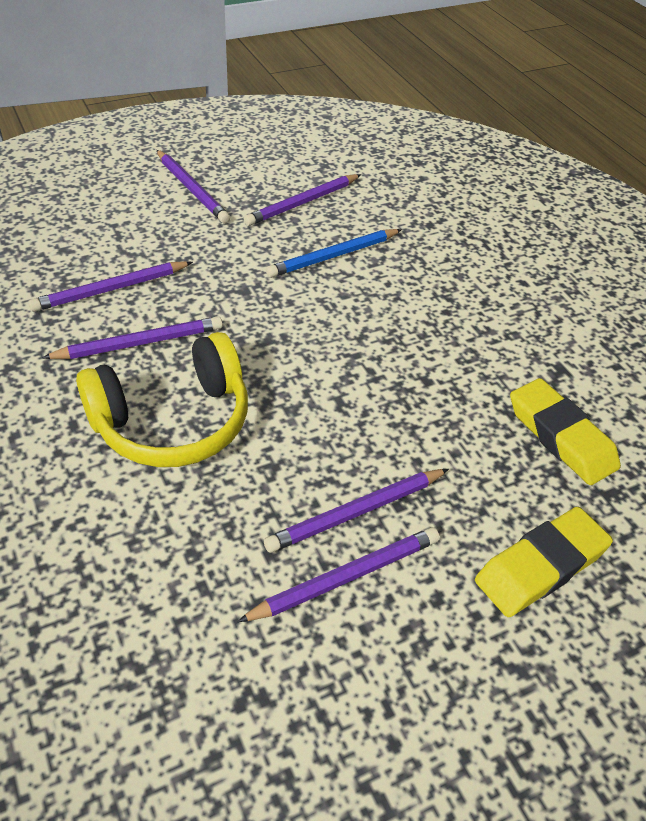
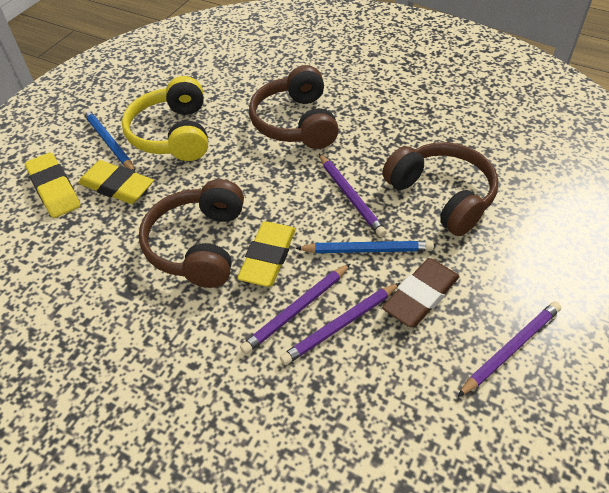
blue pencil: 1 -> 2
brown eraser: 0 -> 1
brown headphones: 0 -> 3
purple pencil: 6 -> 4
yellow eraser: 2 -> 3

